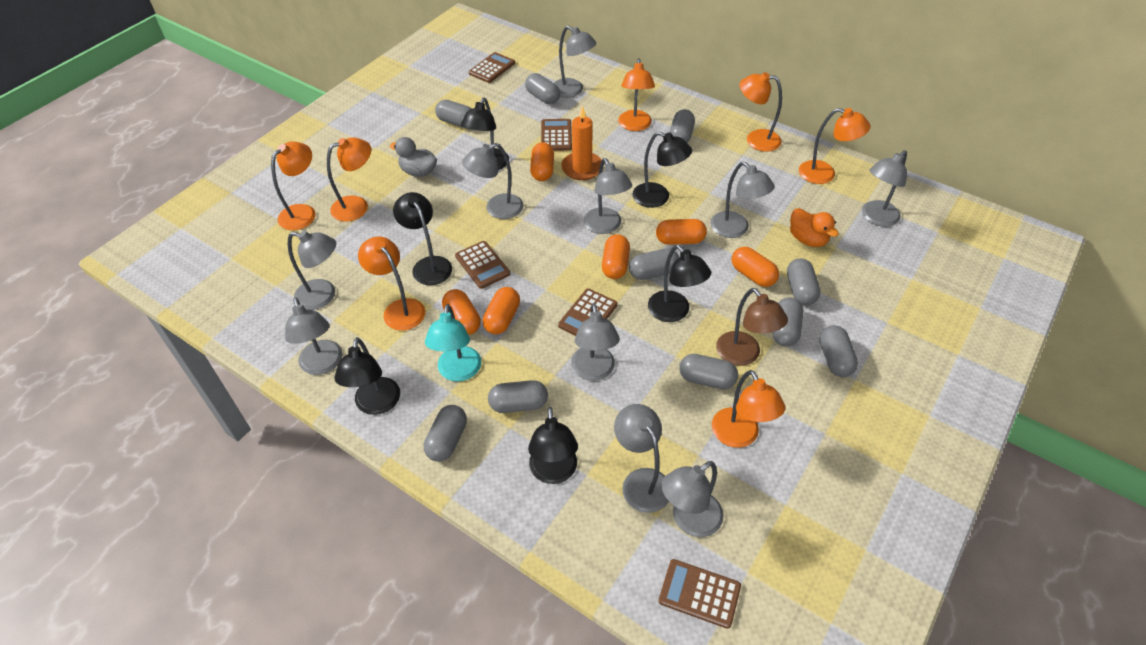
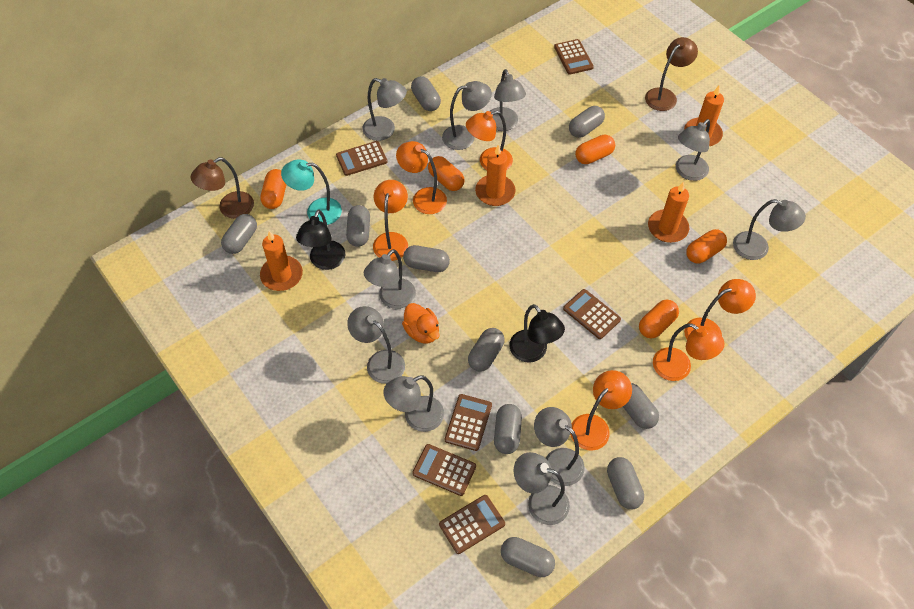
black lamp: 6 -> 2
brown calculator: 5 -> 6
brown lamp: 1 -> 2
grey duck: 1 -> 0
orange candle: 1 -> 4
orange capsule: 6 -> 5
orange lamp: 7 -> 6

